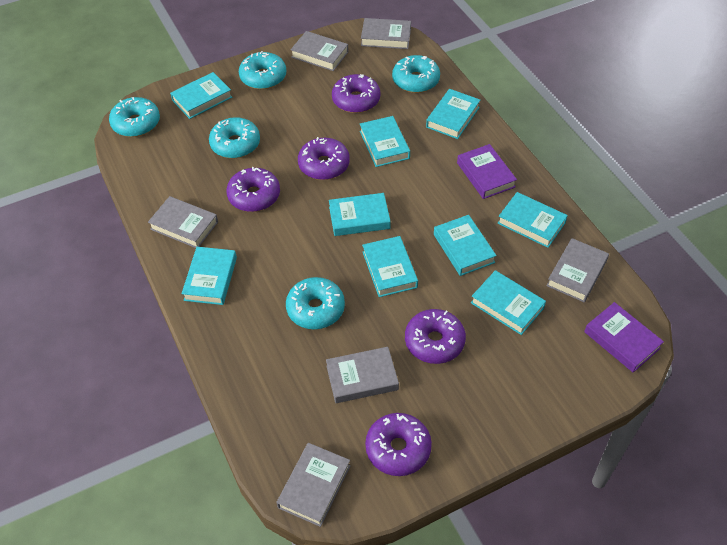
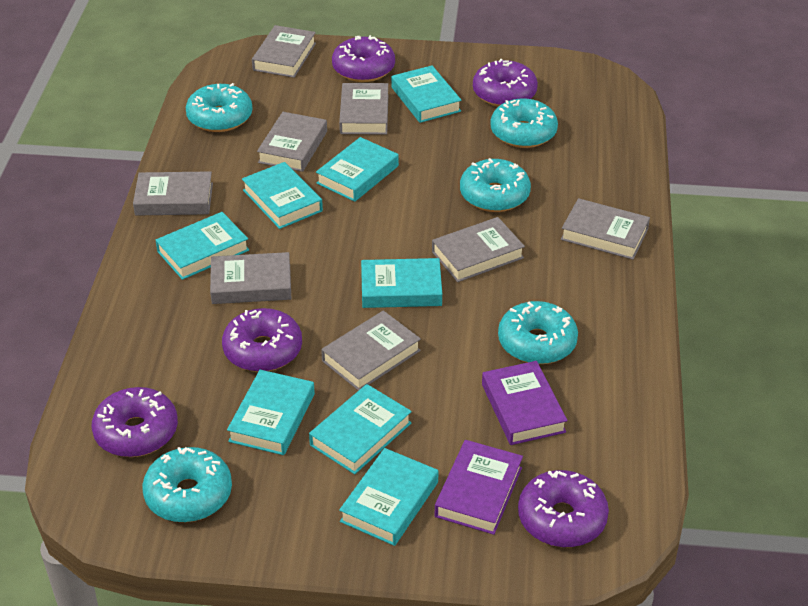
grey book: 6 -> 8
turquoise book: 9 -> 8

